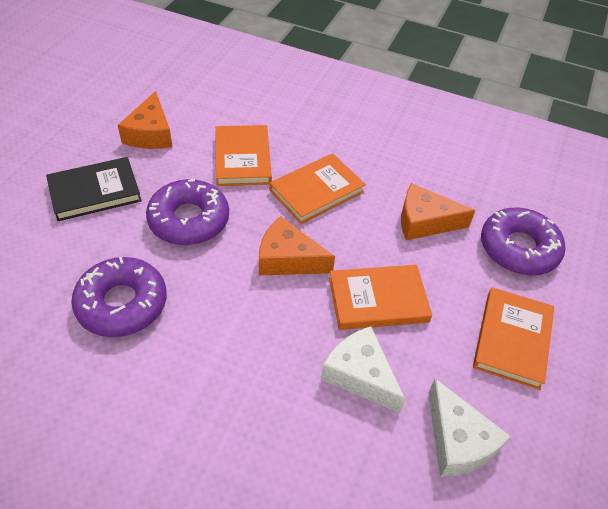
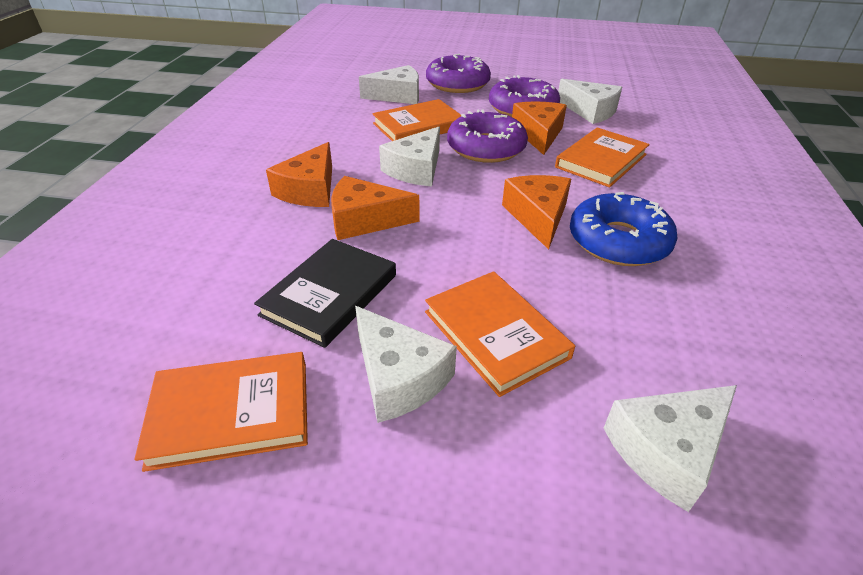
blue donut: 0 -> 1
orange cheese: 3 -> 4
white cheese: 2 -> 5

